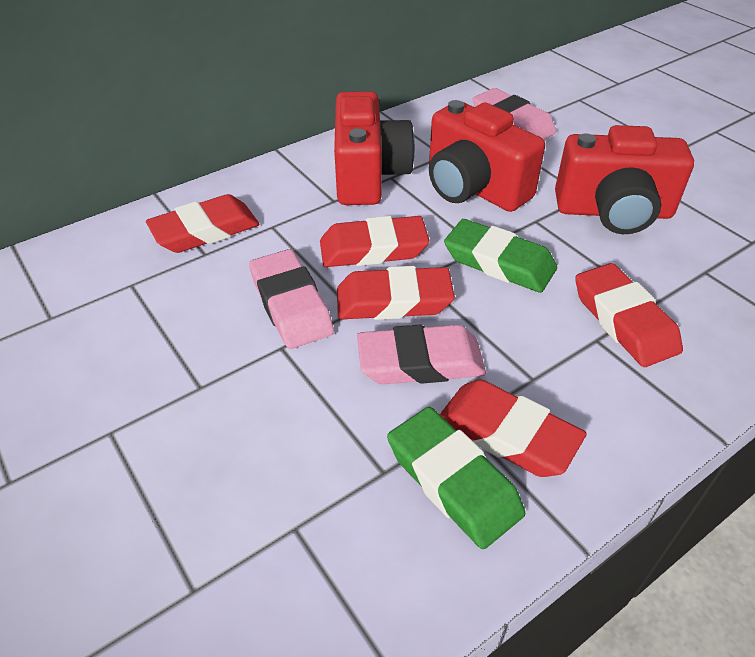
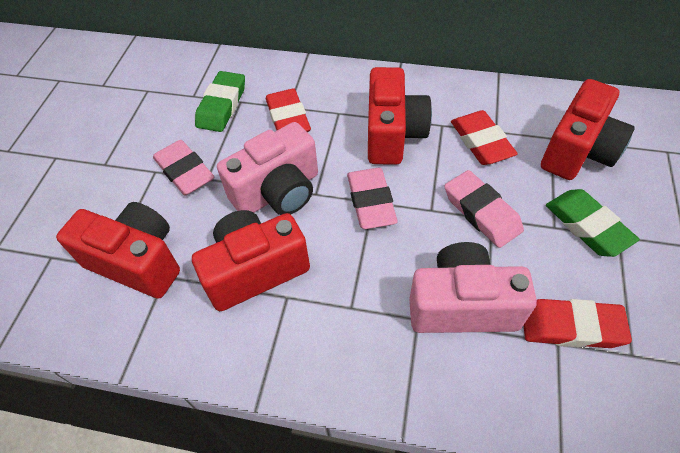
pink camera: 0 -> 2
red camera: 3 -> 4
red eraser: 5 -> 3

